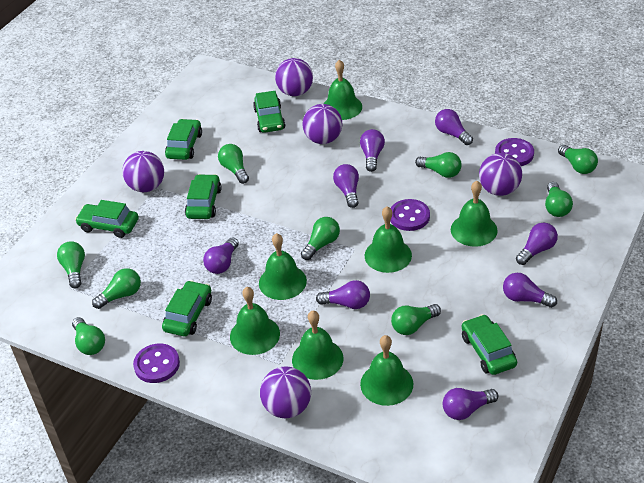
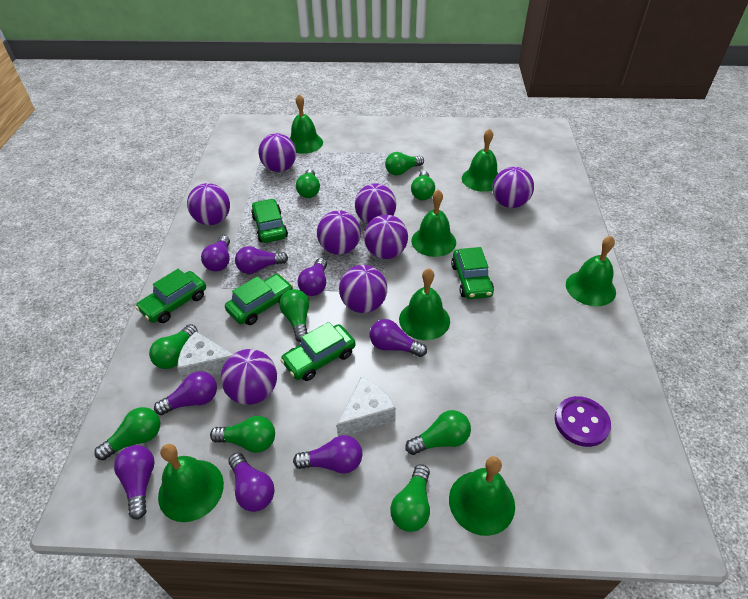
green car: 6 -> 5
purple ball: 5 -> 8
purple button: 3 -> 1
white cheese: 0 -> 2

